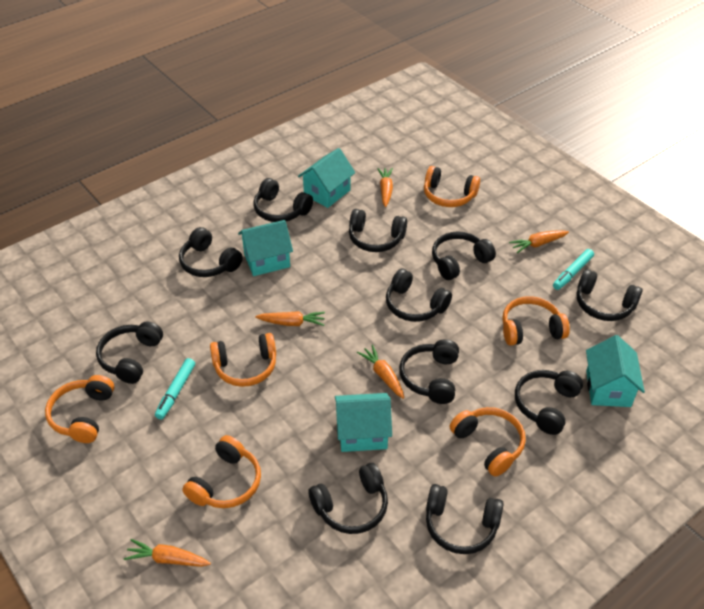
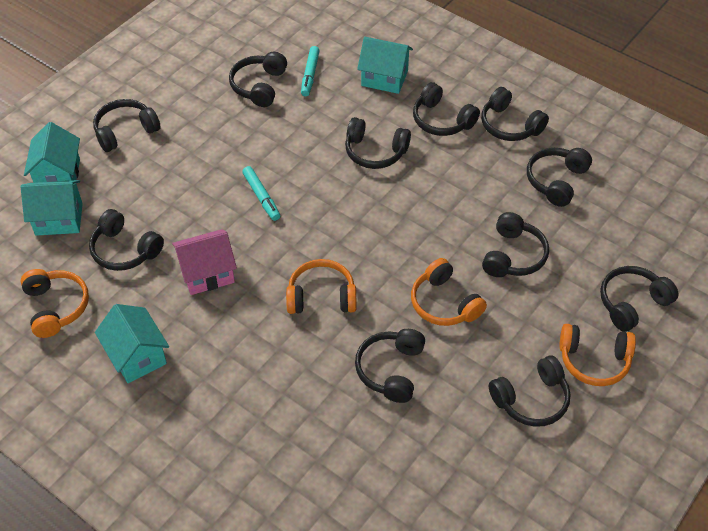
orange carrot: 5 -> 0
orange headphones: 6 -> 4
pink house: 0 -> 1

